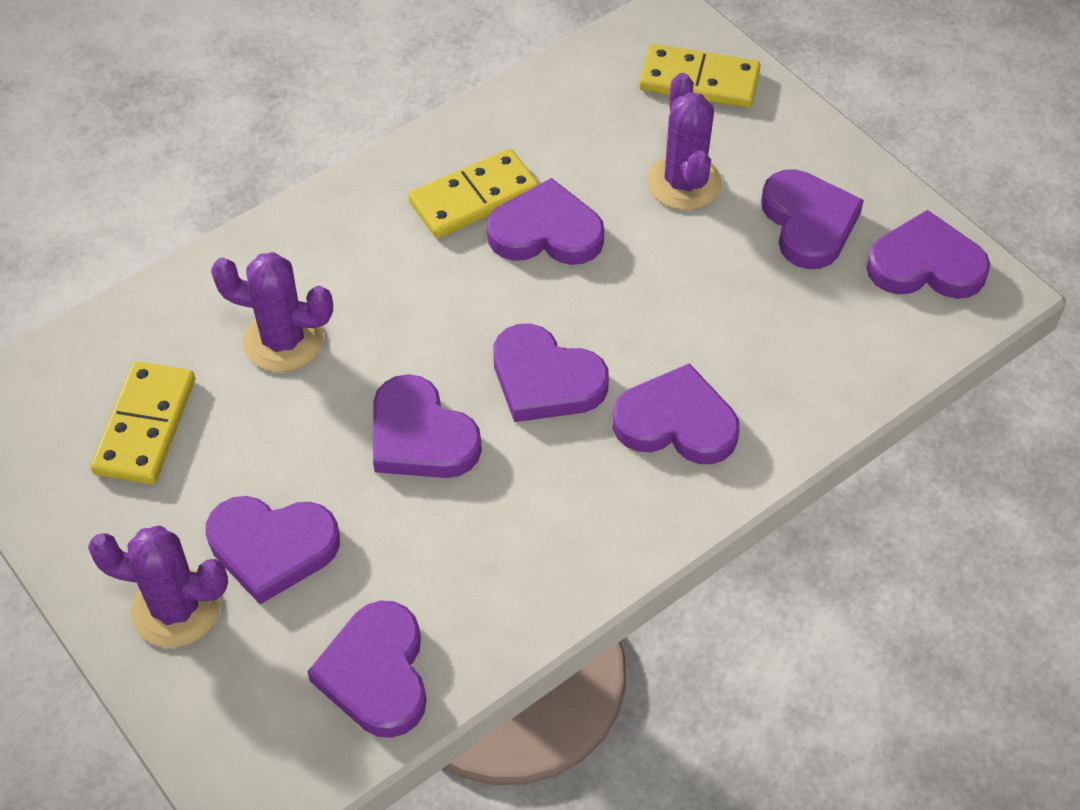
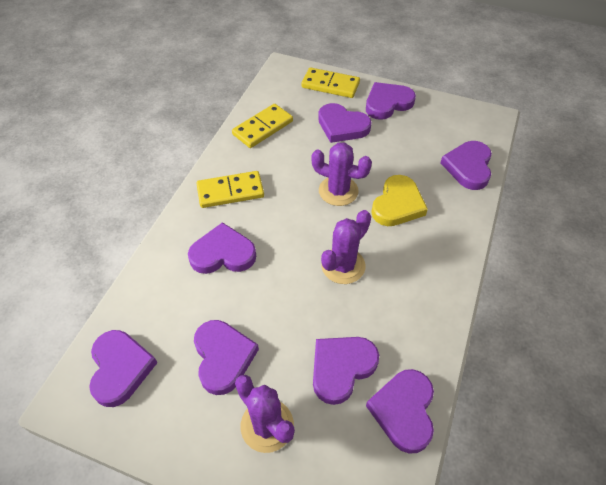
yellow heart: 0 -> 1

